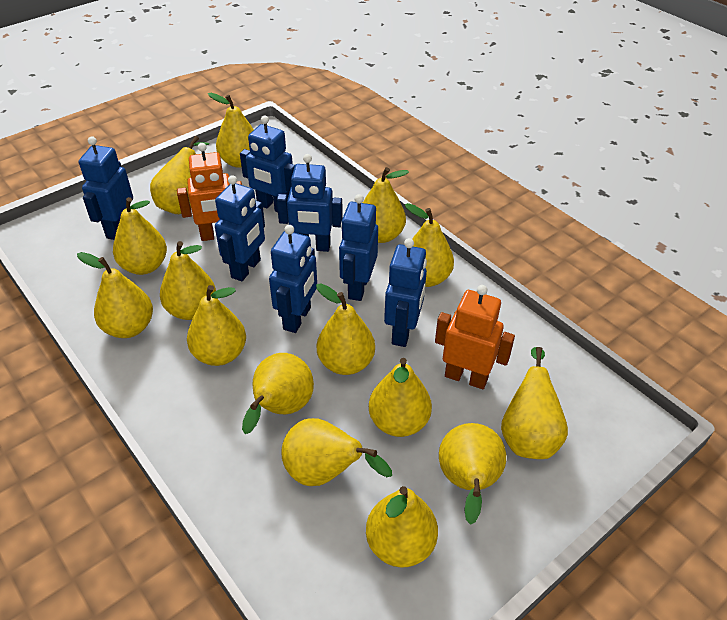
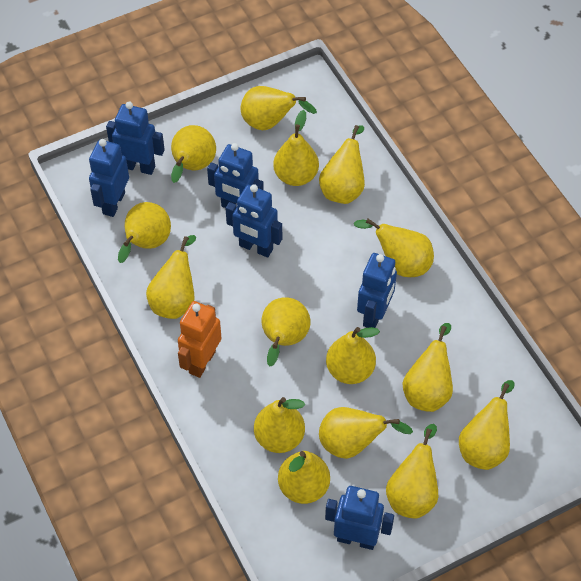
blue robot: 7 -> 6
orange robot: 2 -> 1

